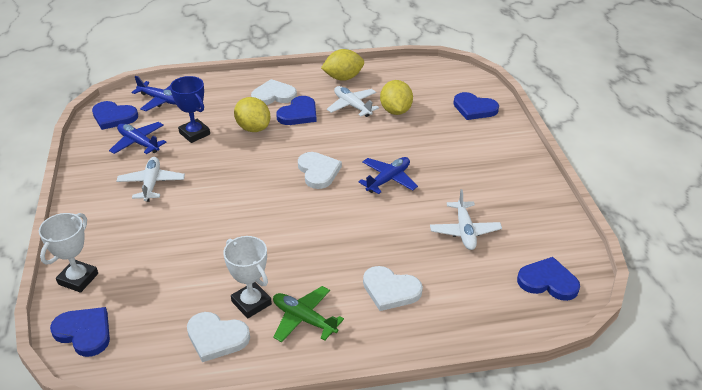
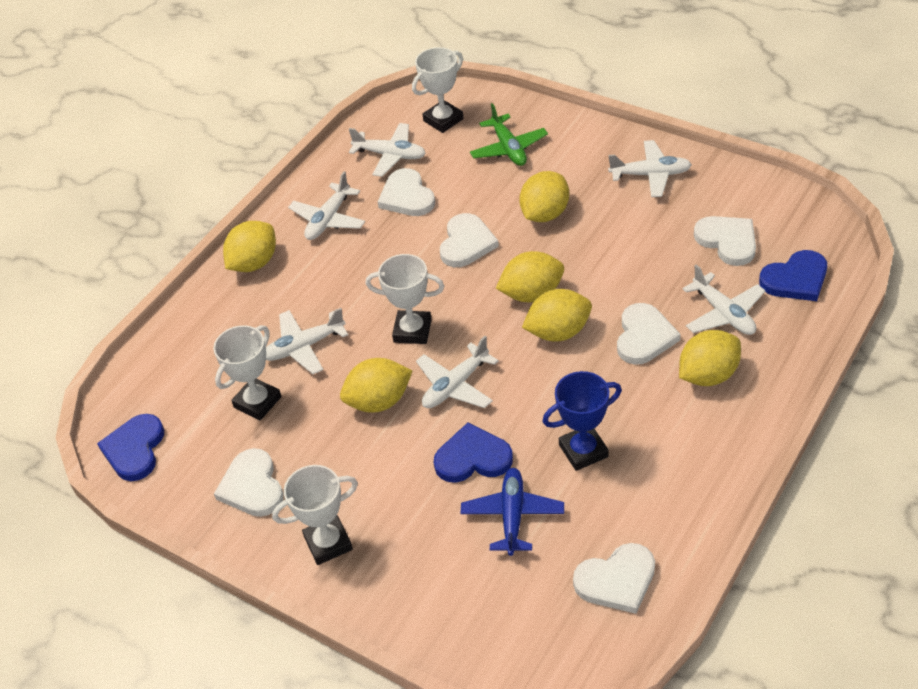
blue heart: 5 -> 3
blue plane: 3 -> 1
white heart: 4 -> 6
white plane: 3 -> 6
white trophy: 2 -> 4
yellow lemon: 3 -> 6

